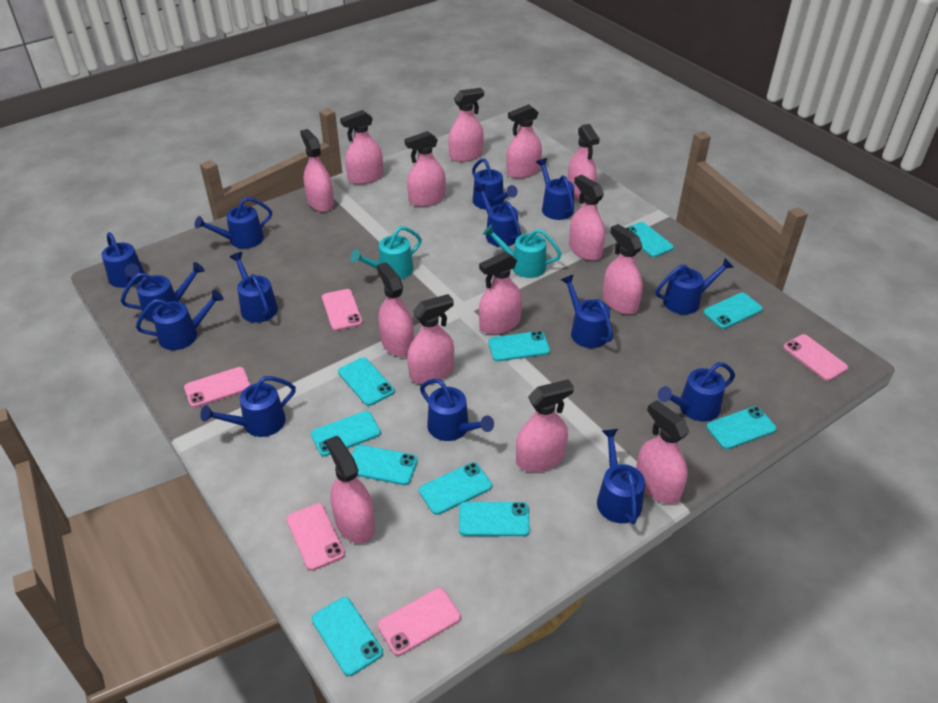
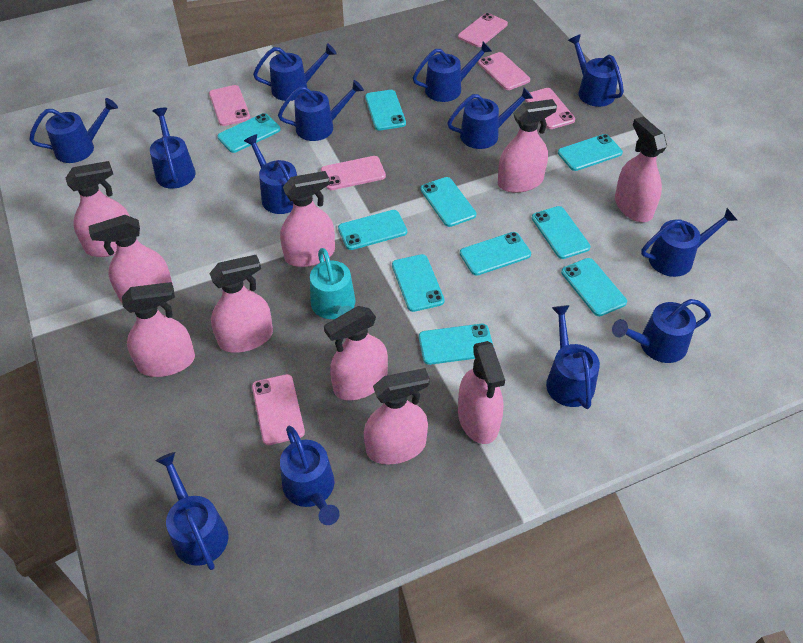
blue watering can: 14 -> 13
pink phone: 5 -> 6
pink spray bottle: 14 -> 10
turquoise watering can: 2 -> 1

